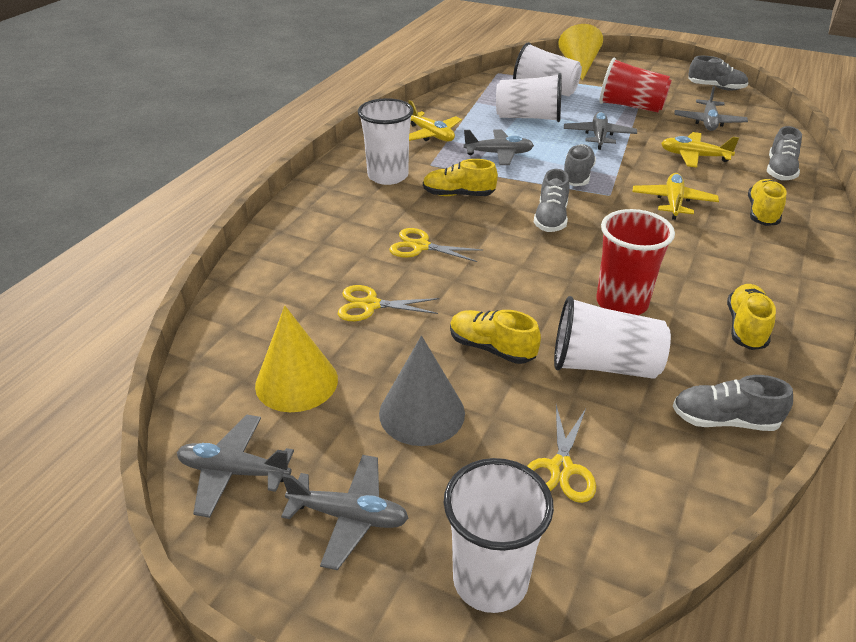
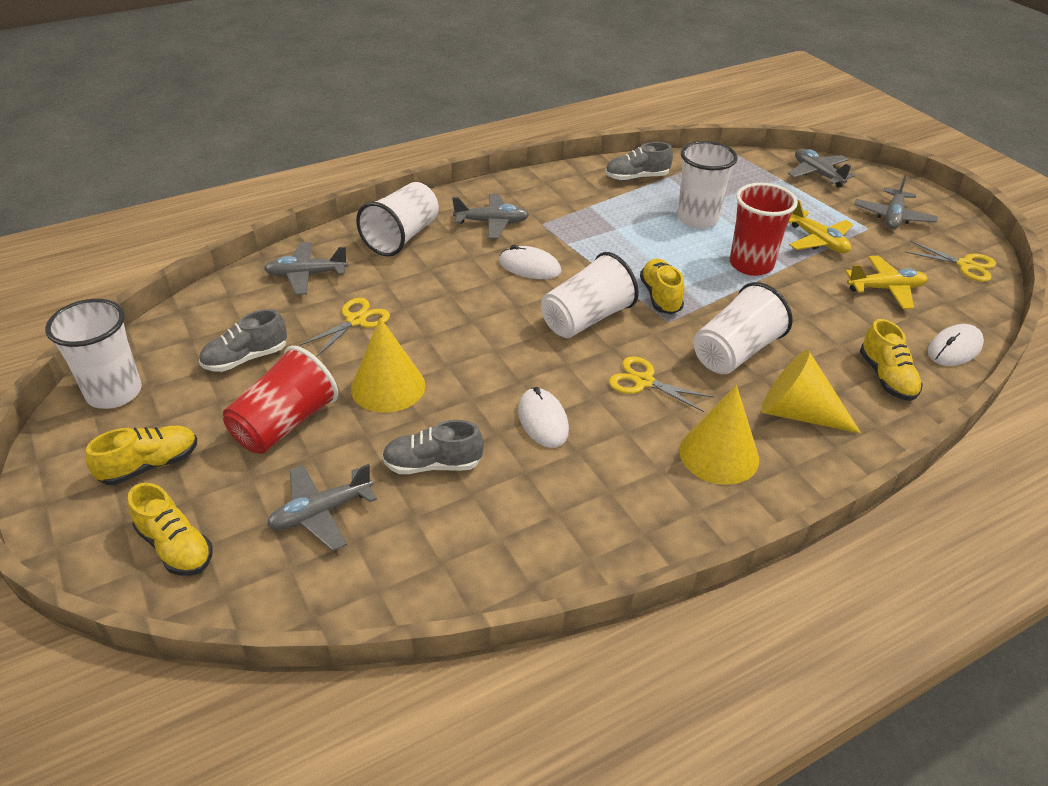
grey cone: 1 -> 0
grey shoe: 5 -> 3
white mouse: 0 -> 3
yellow cone: 2 -> 3
yellow plane: 3 -> 2

